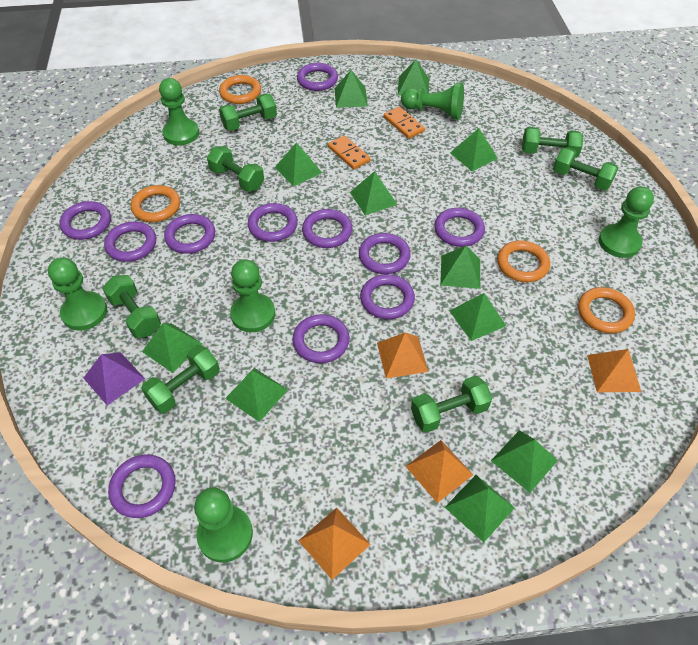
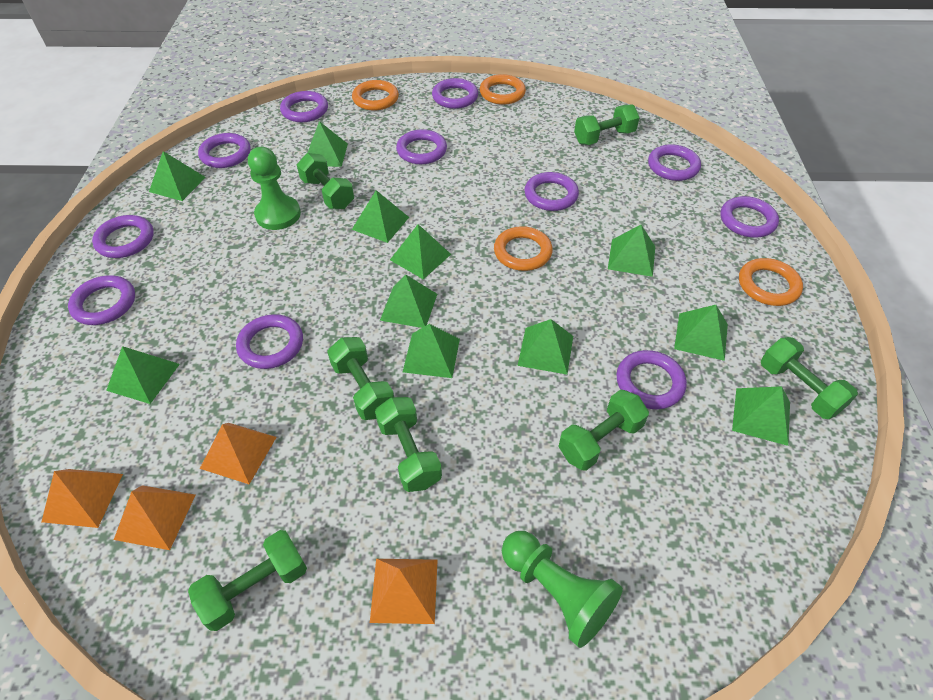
green pawn: 6 -> 2
orange domino: 2 -> 0
purple pyramid: 1 -> 0

